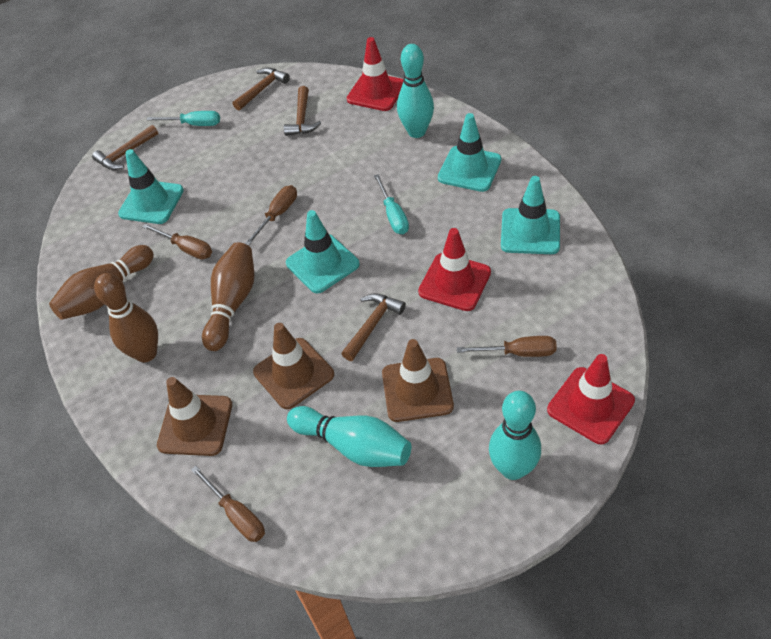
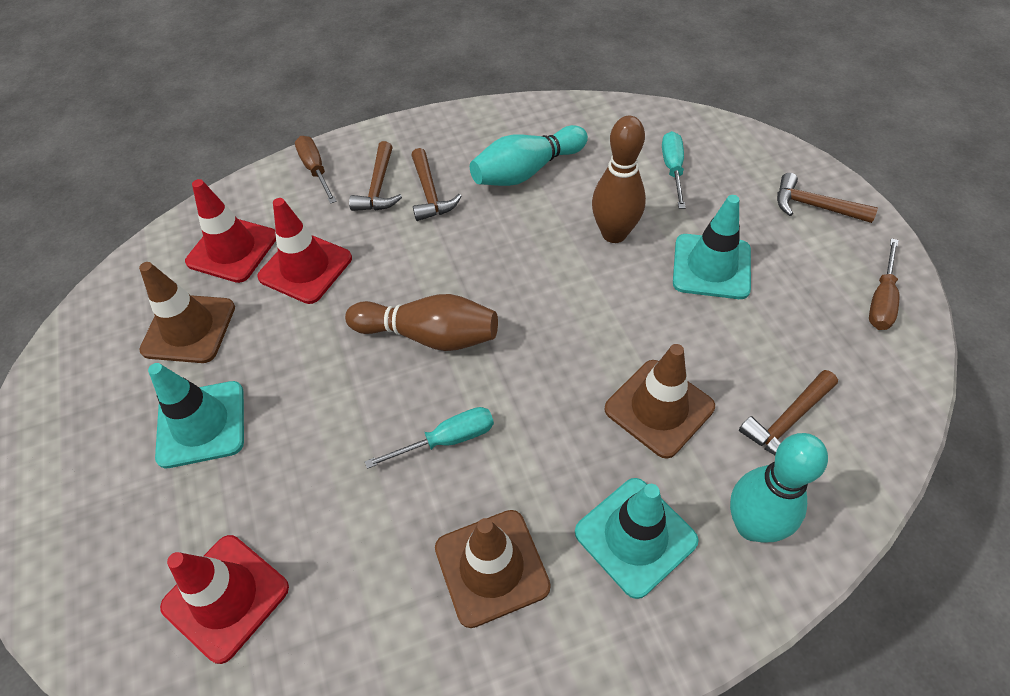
brown bowling pin: 3 -> 2
brown screwdriver: 4 -> 2
turquoise bowling pin: 3 -> 2
turquoise traffic cone: 4 -> 3

